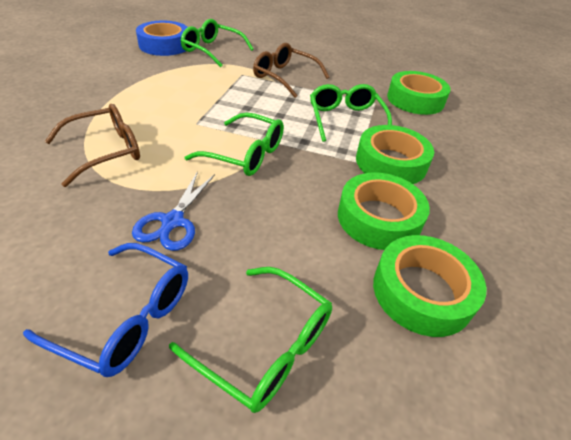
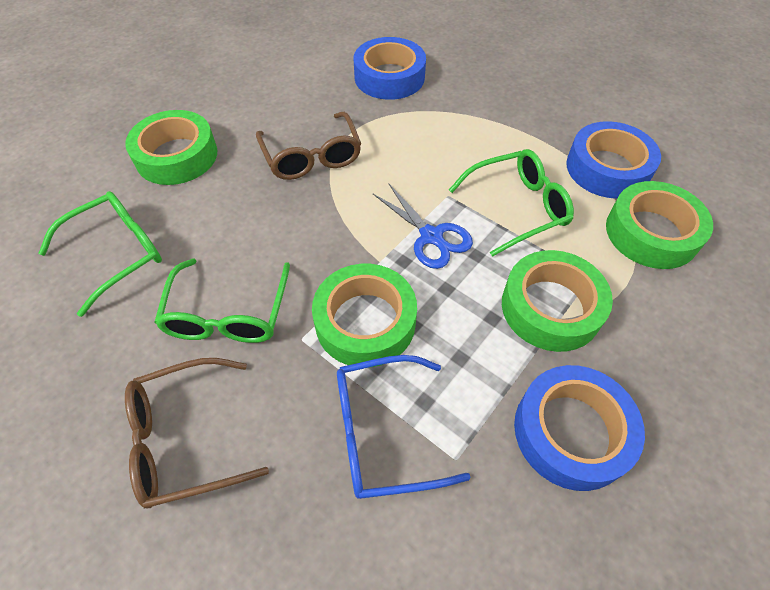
blue tape: 1 -> 3
green glasses: 4 -> 3

